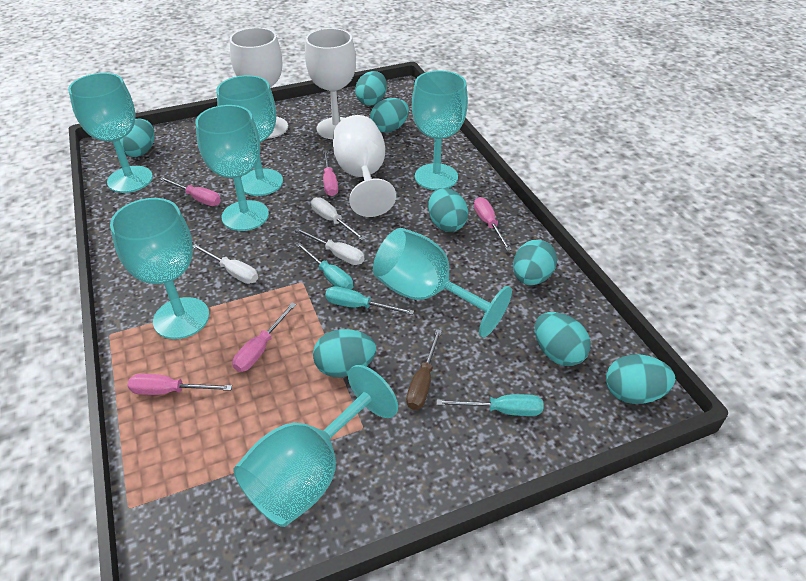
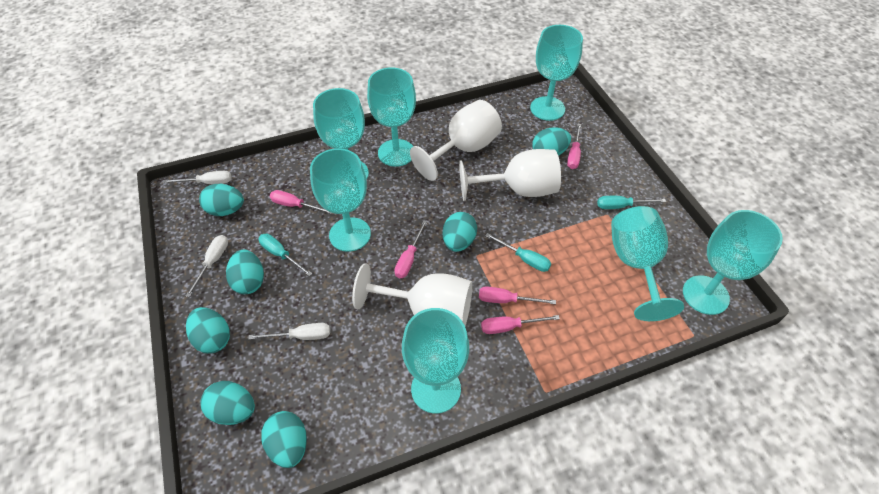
brown screwdriver: 1 -> 0
turquoise egg: 8 -> 7

